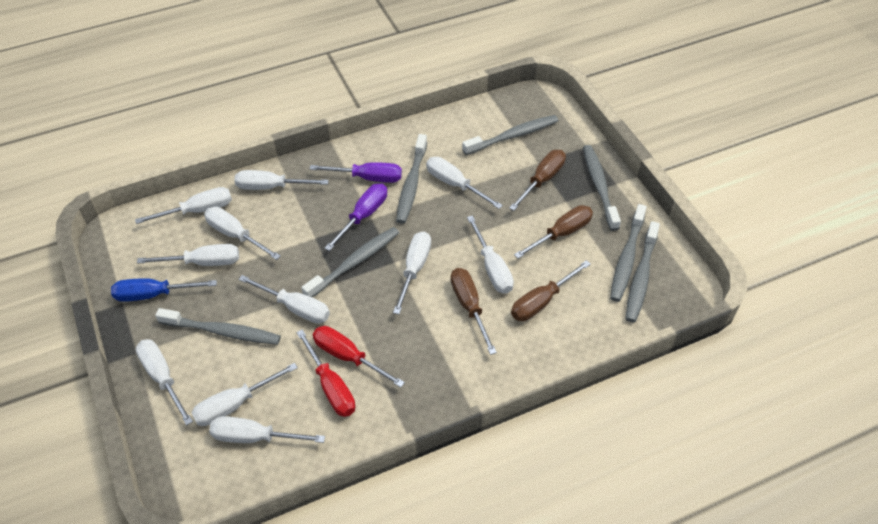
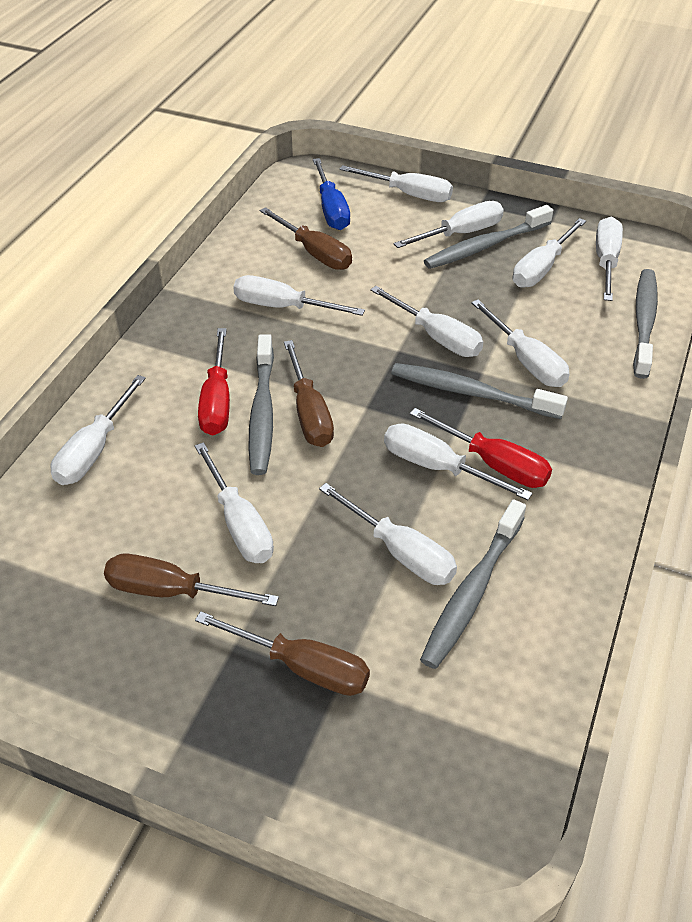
grey toothbrush: 7 -> 5
purple screwdriver: 2 -> 0

